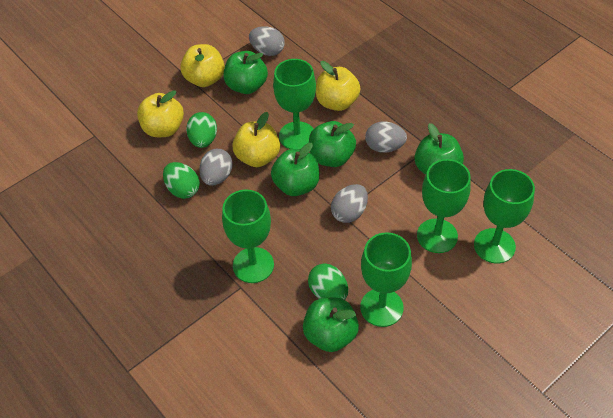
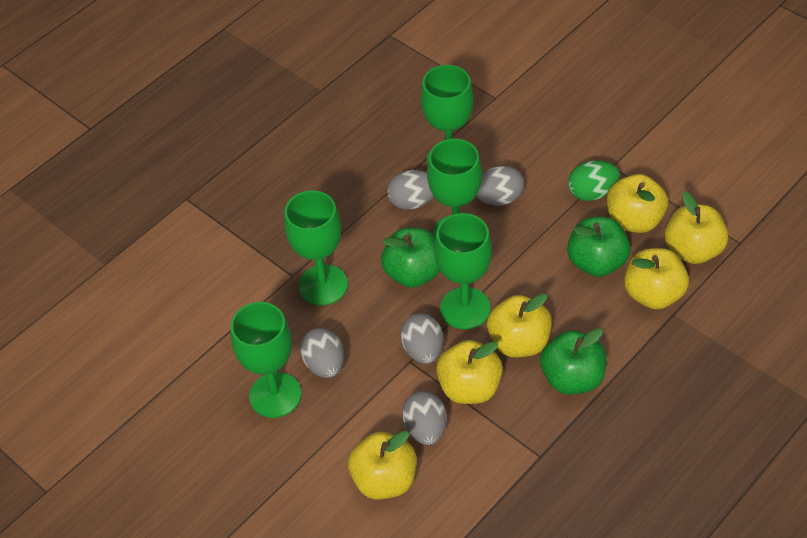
green apple: 5 -> 3
green egg: 3 -> 1
grey egg: 4 -> 5
yellow apple: 4 -> 6

